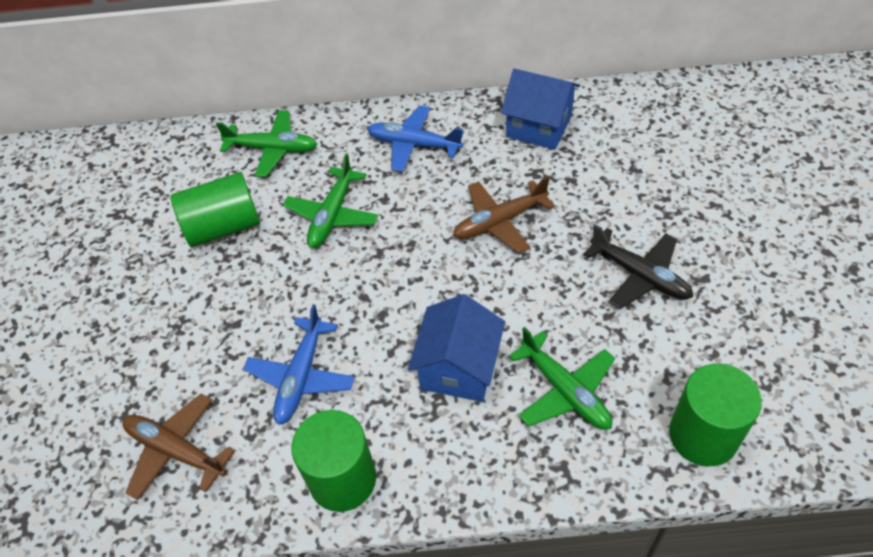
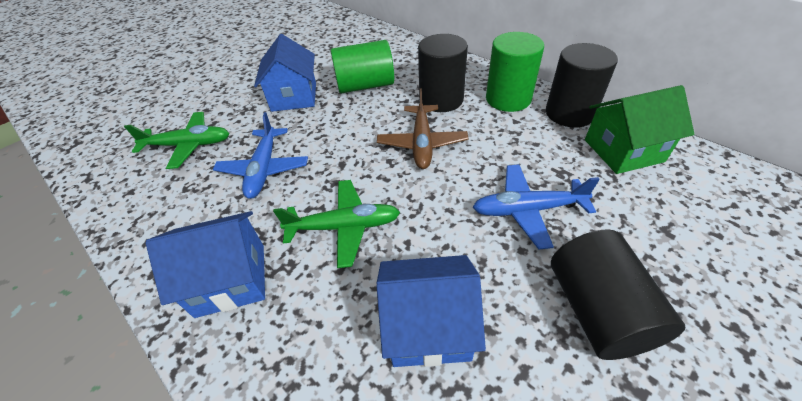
black cylinder: 0 -> 3
black plane: 1 -> 0
blue house: 2 -> 3
brown plane: 2 -> 1
green cylinder: 3 -> 2
green house: 0 -> 1
green plane: 3 -> 2

